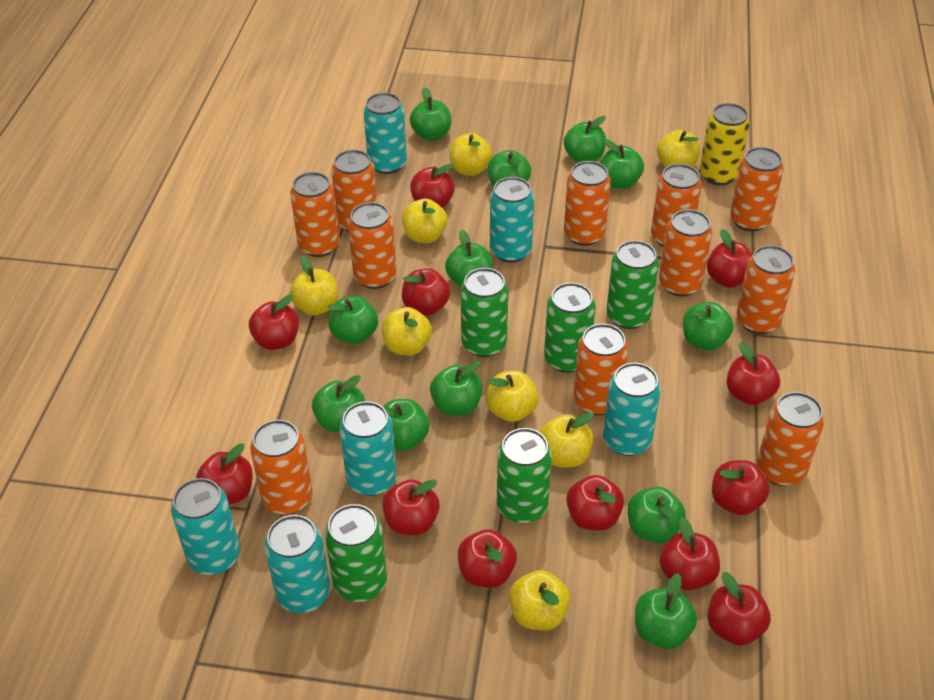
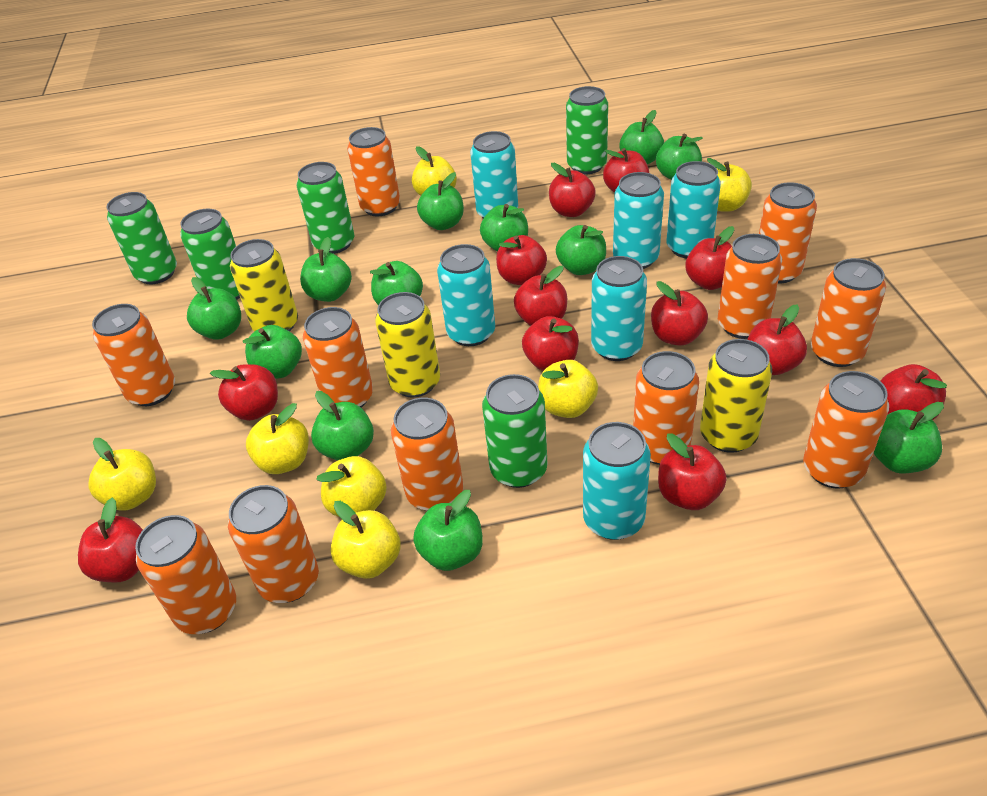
yellow apple: 8 -> 7
yellow can: 1 -> 3

